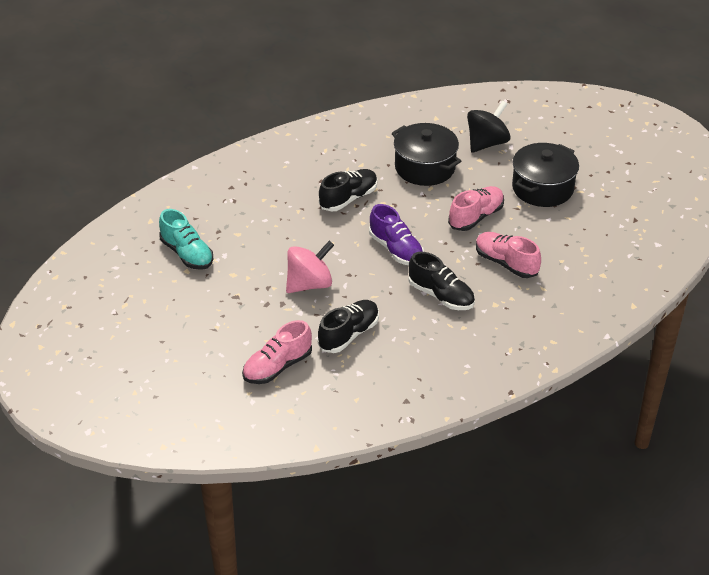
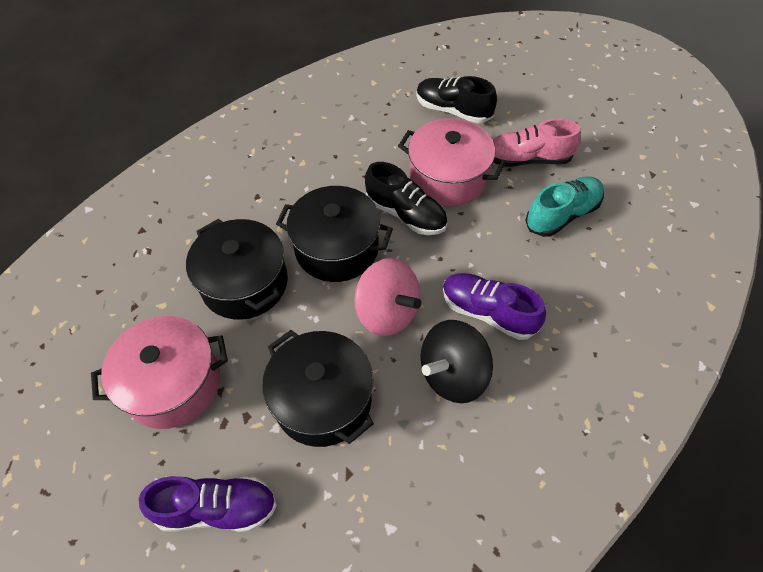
black pot: 2 -> 3
black shoe: 3 -> 2
pink pot: 0 -> 2
pink shoe: 3 -> 1
purple shoe: 1 -> 2

